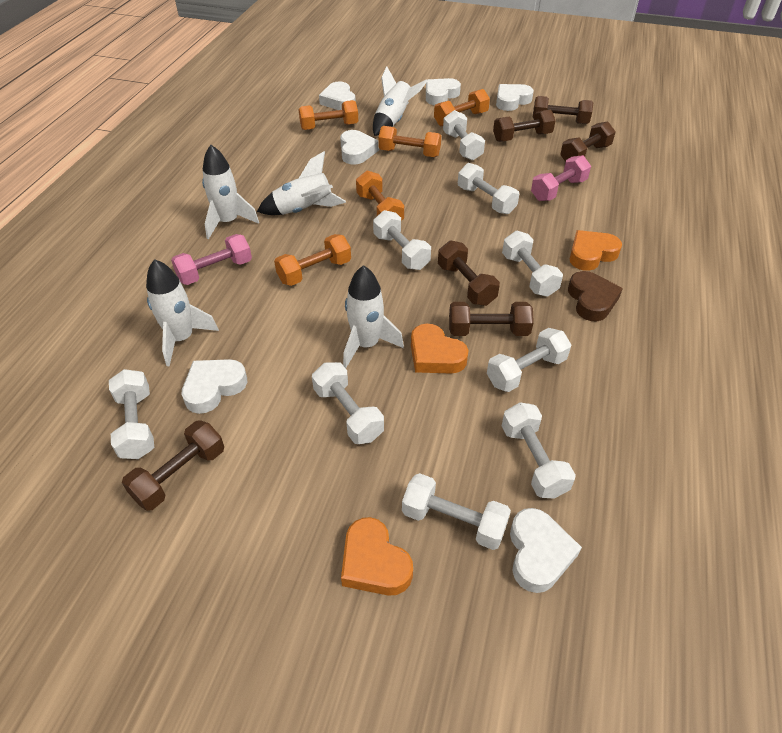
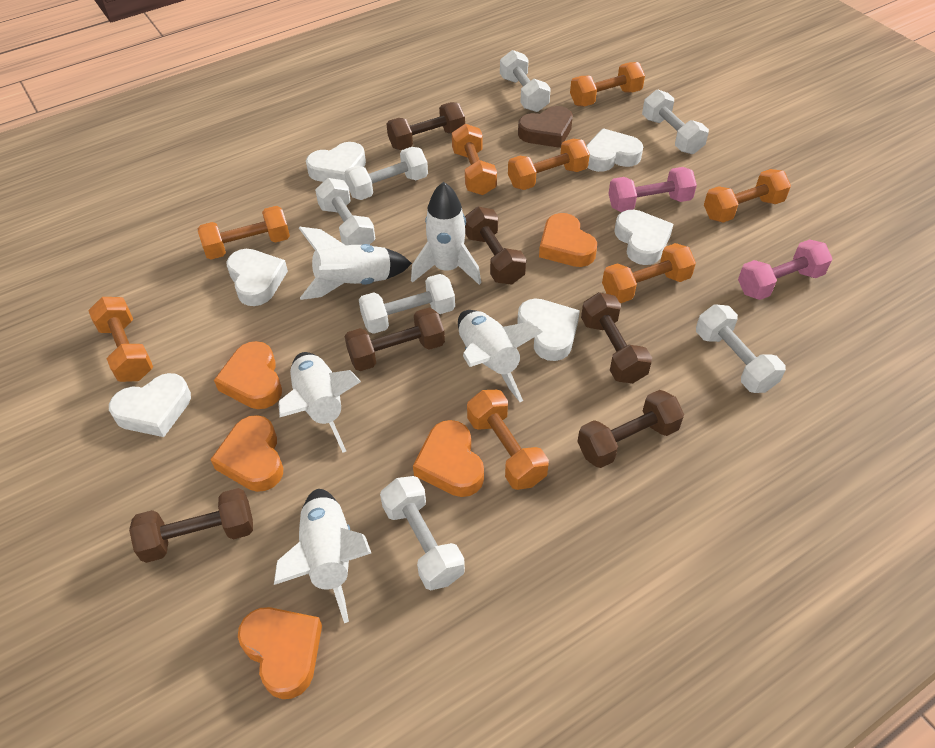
orange dumbbell: 5 -> 8
orange heart: 3 -> 5
white dumbbell: 9 -> 7

